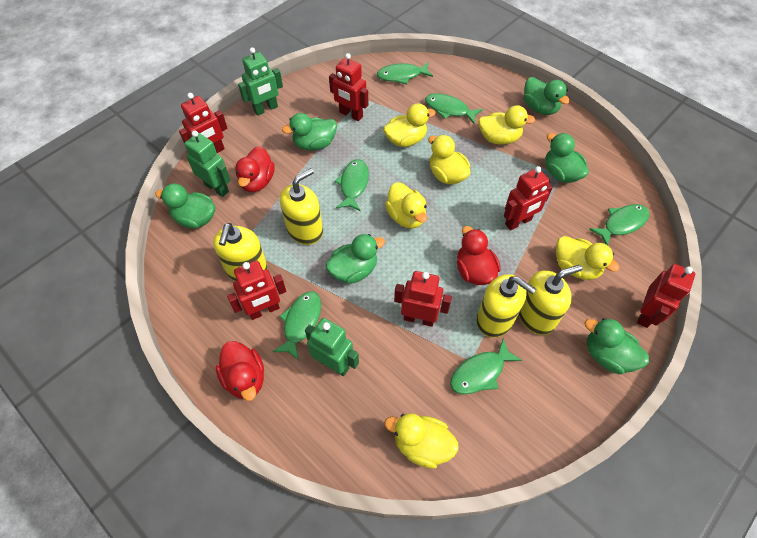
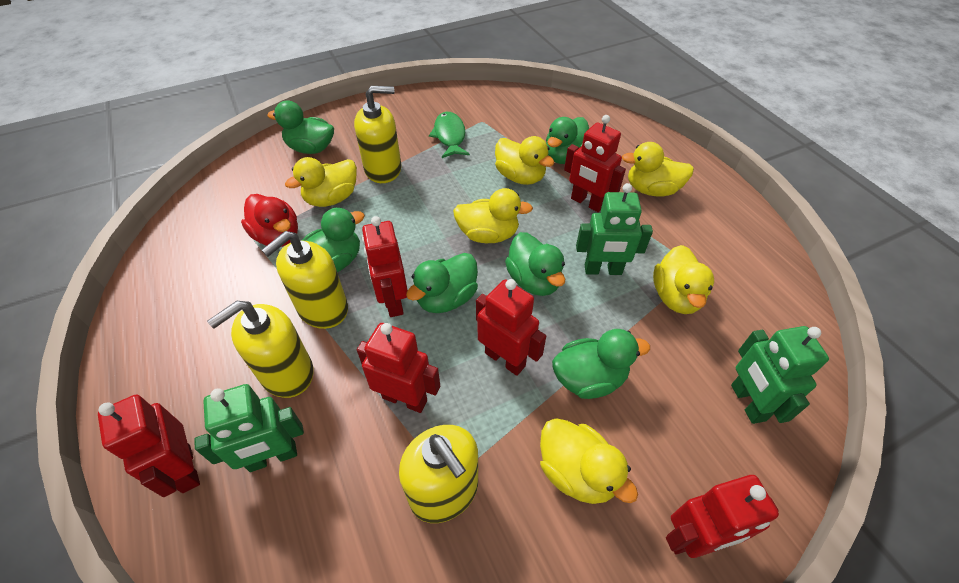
green fish: 6 -> 1
red duck: 3 -> 1

